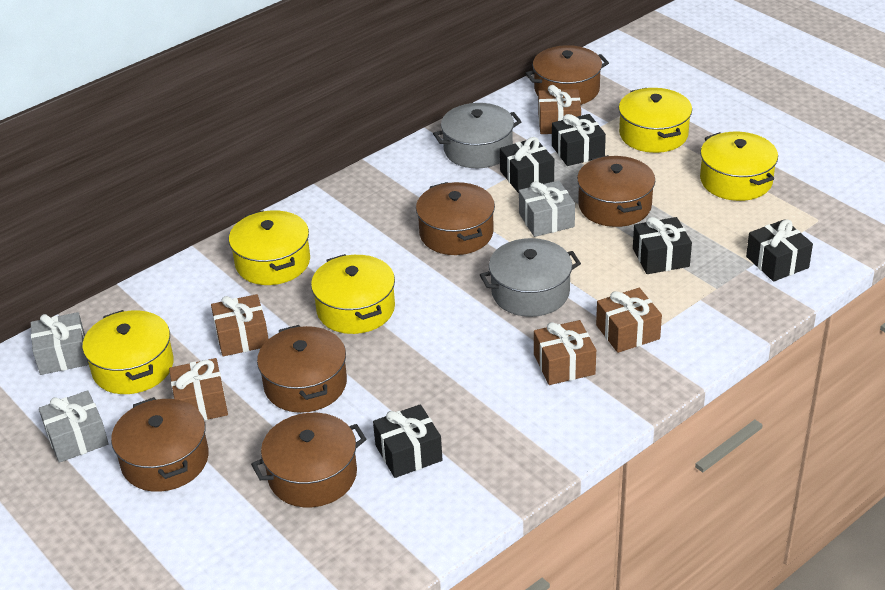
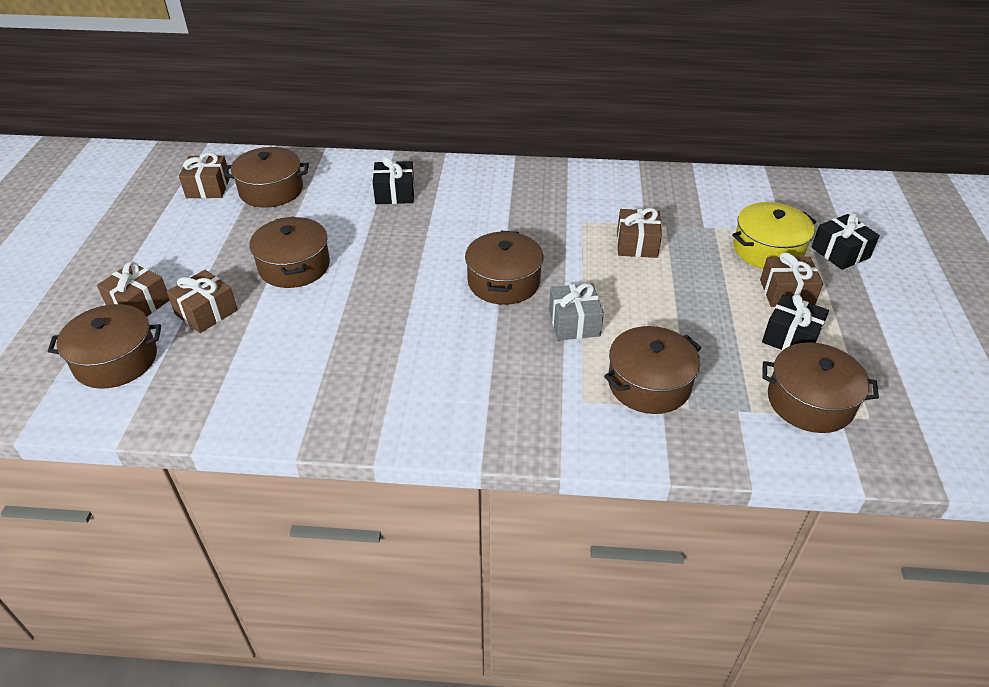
black gift: 5 -> 3
grey gift: 3 -> 1
grey pot: 2 -> 0
yellow pot: 5 -> 1

